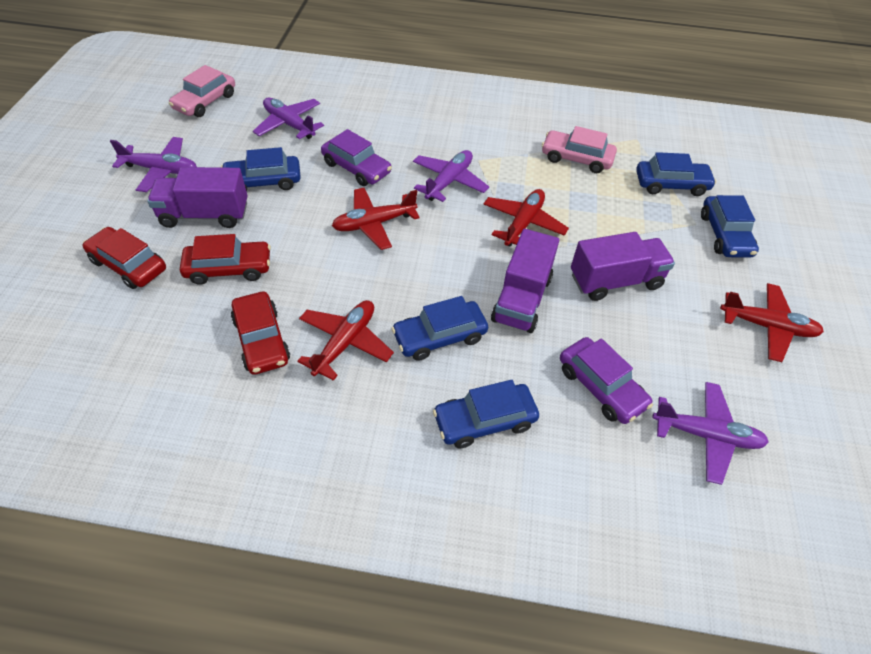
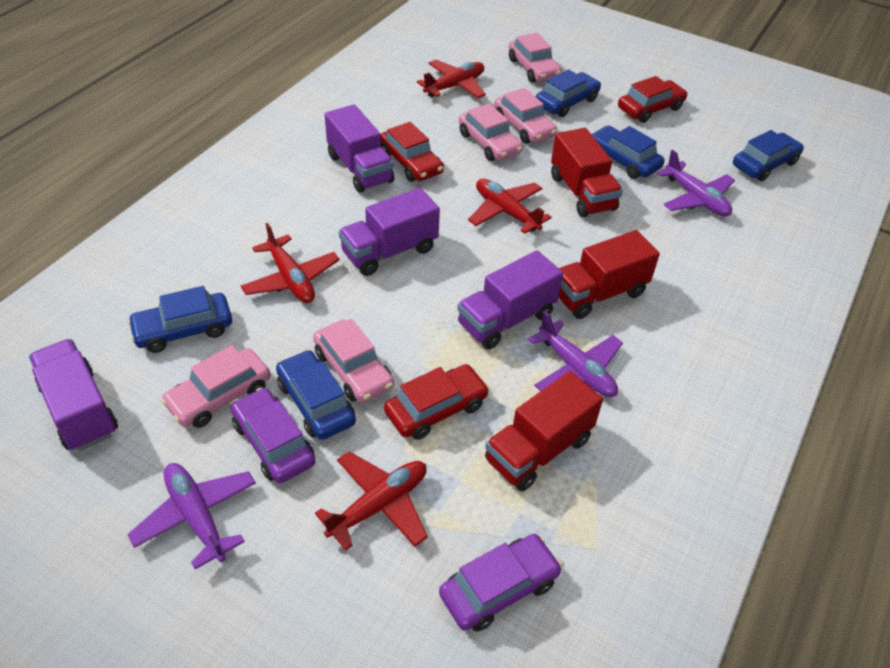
pink car: 2 -> 5
purple plane: 4 -> 3
purple truck: 3 -> 4
red truck: 0 -> 3

